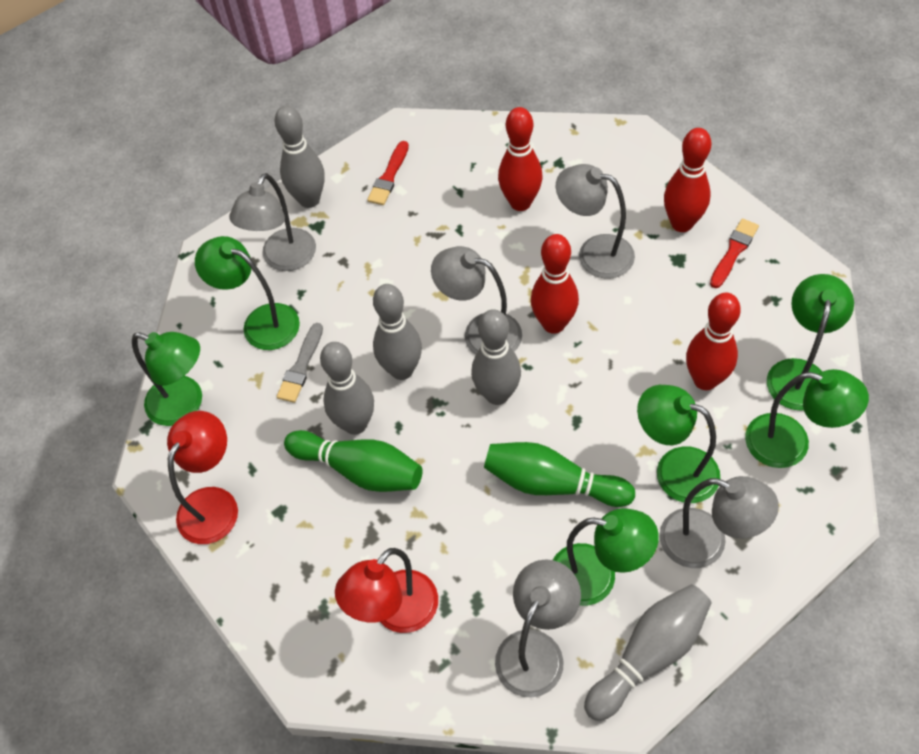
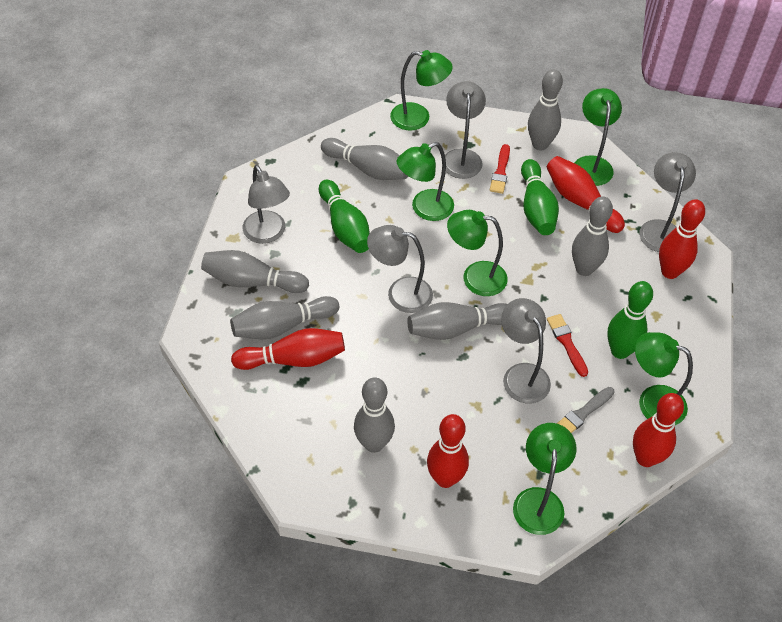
green bowling pin: 2 -> 3
grey bowling pin: 5 -> 7
red bowling pin: 4 -> 5
red lamp: 2 -> 0

